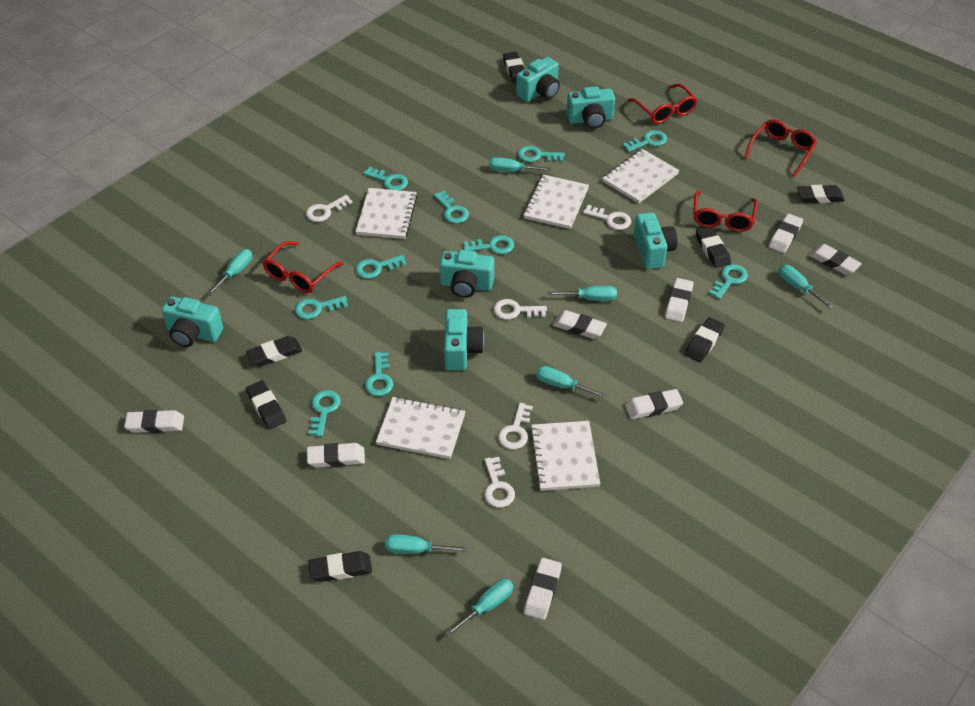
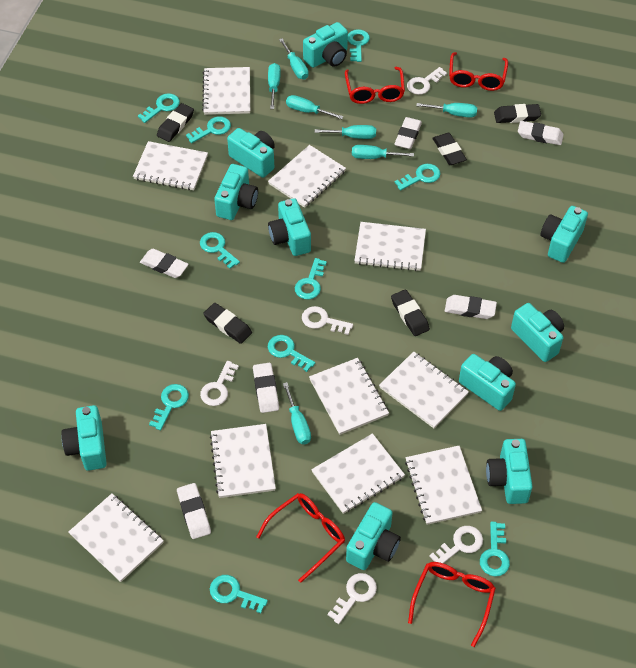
black eraser: 7 -> 5
turquoise camera: 6 -> 10
white eraser: 8 -> 6
white notebook: 5 -> 10

